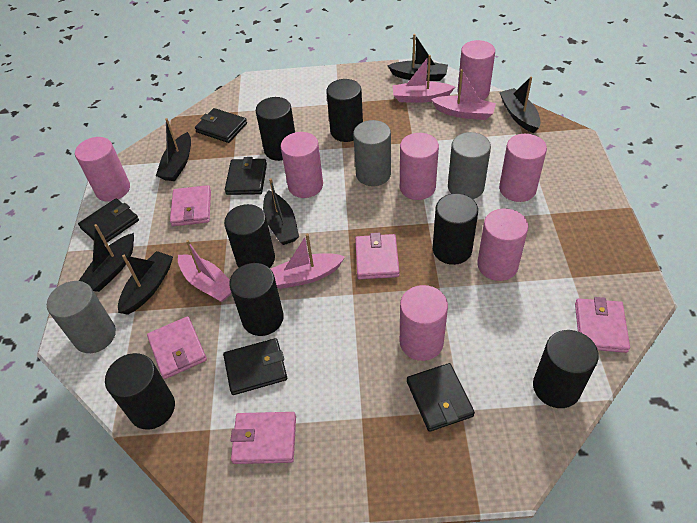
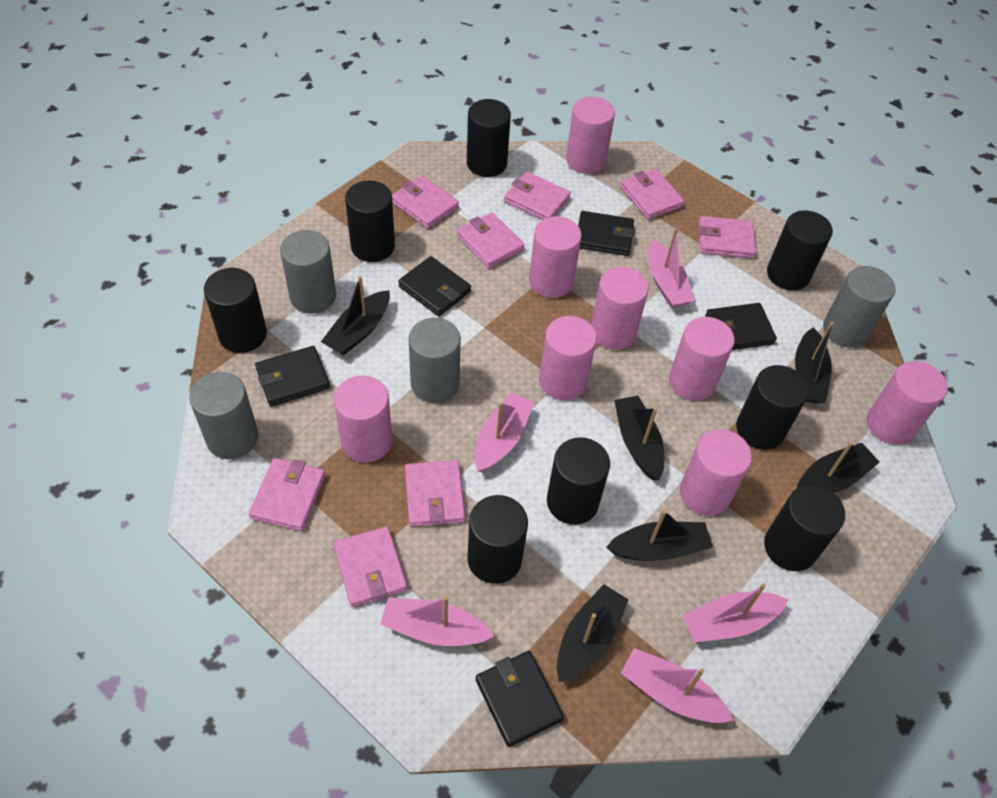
black cylinder: 7 -> 8
grey cylinder: 3 -> 4
pink boat: 4 -> 5
pink cylinder: 7 -> 8
pink wallet: 5 -> 8

